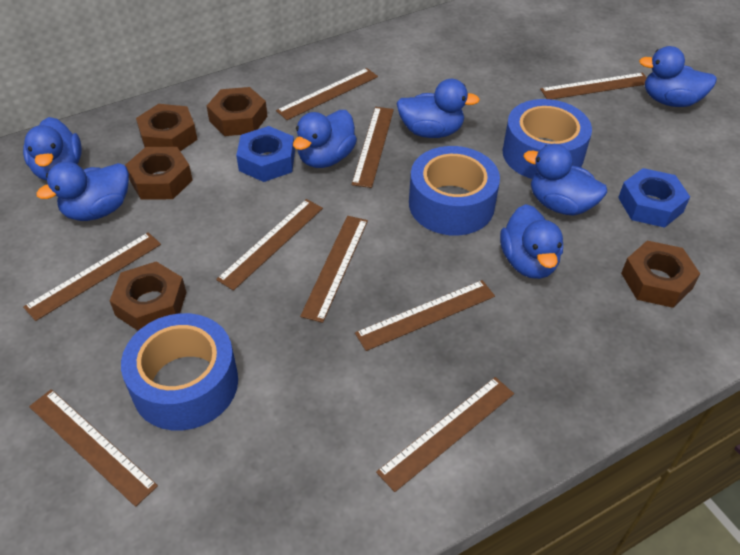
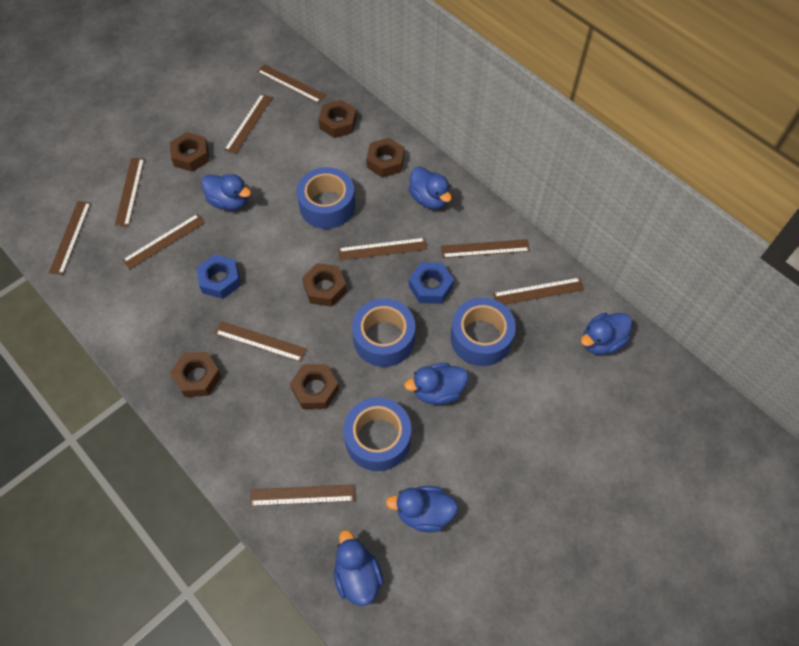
blue duck: 7 -> 6
blue tape: 3 -> 4
brown nut: 5 -> 6
brown ruler: 9 -> 10

